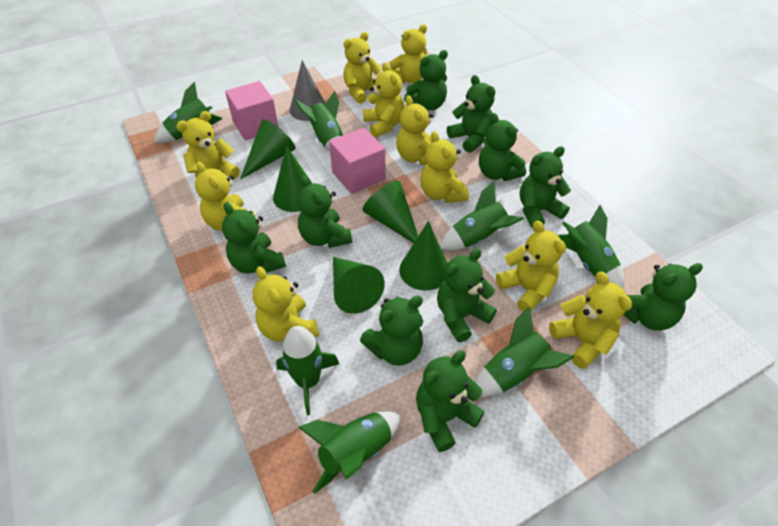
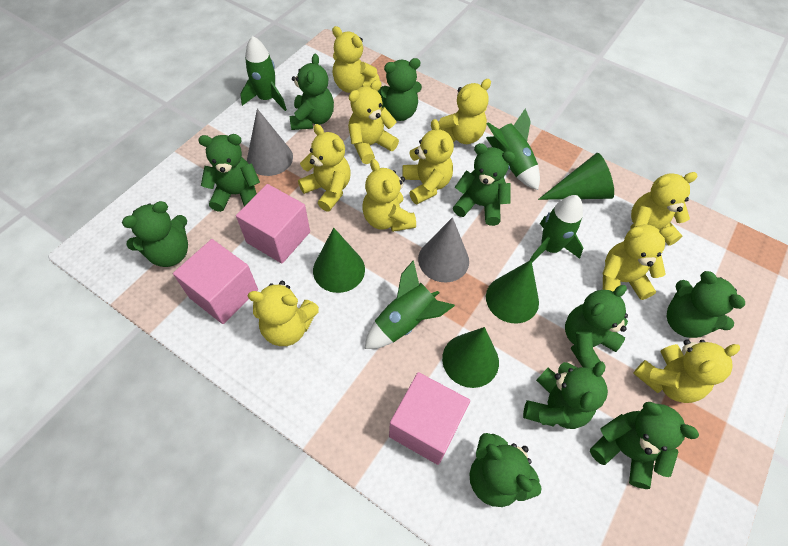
green cone: 5 -> 4
green rocket: 7 -> 4
grey cone: 1 -> 2
pink cube: 2 -> 3

